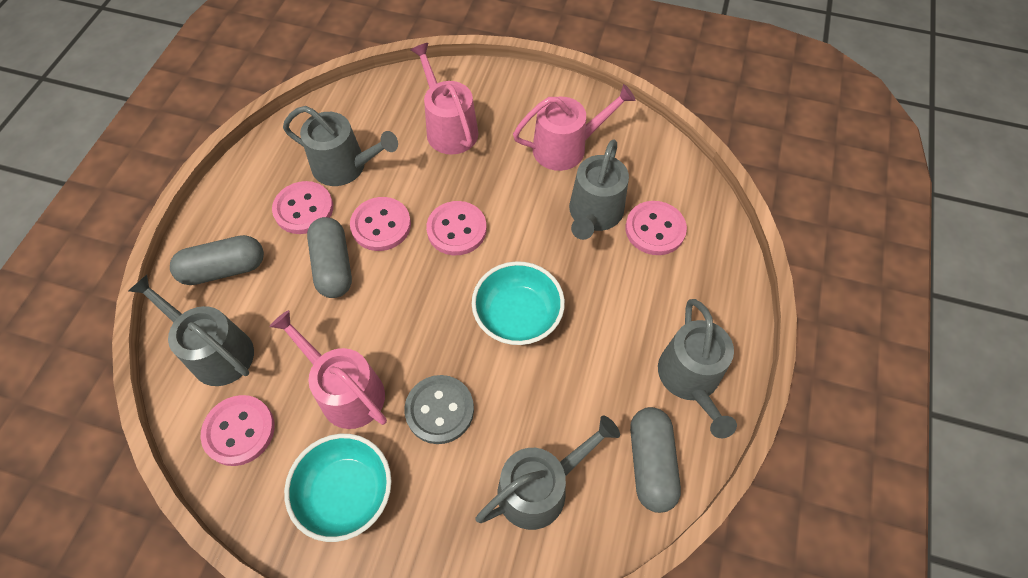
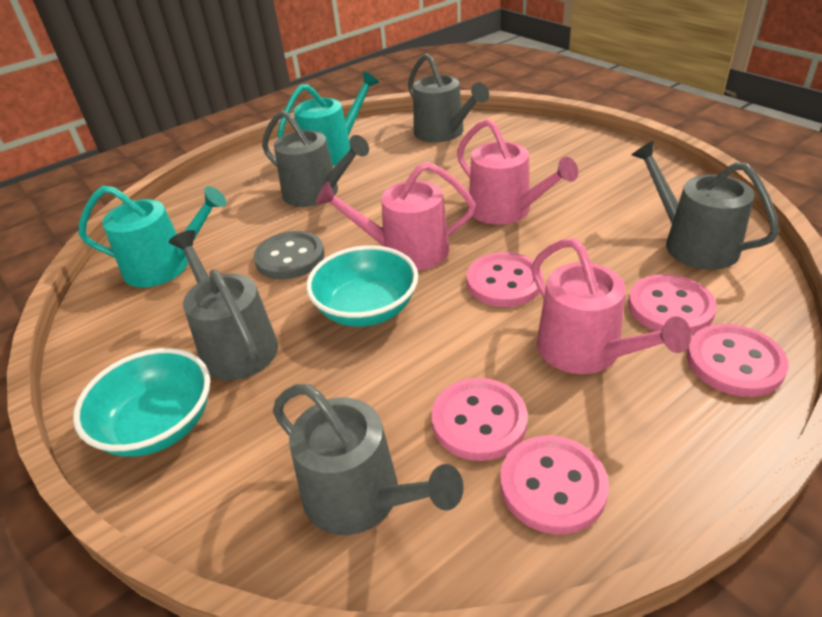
grey capsule: 3 -> 0
turquoise watering can: 0 -> 2

